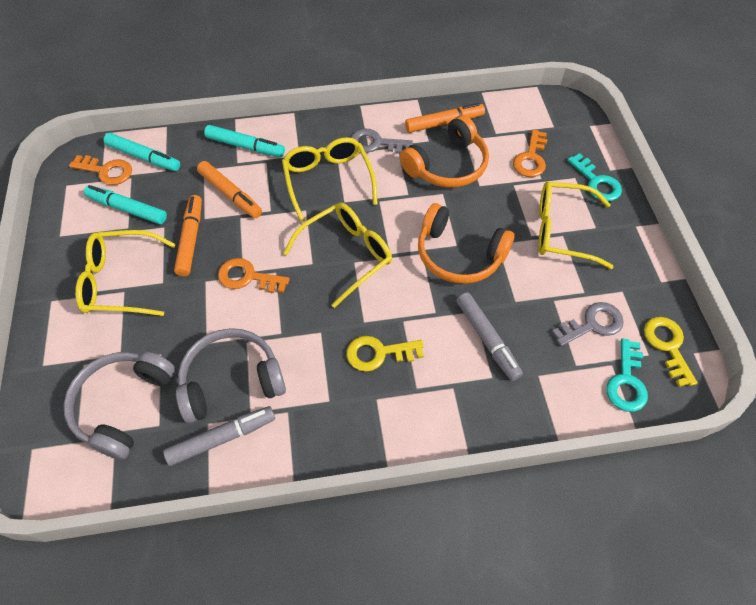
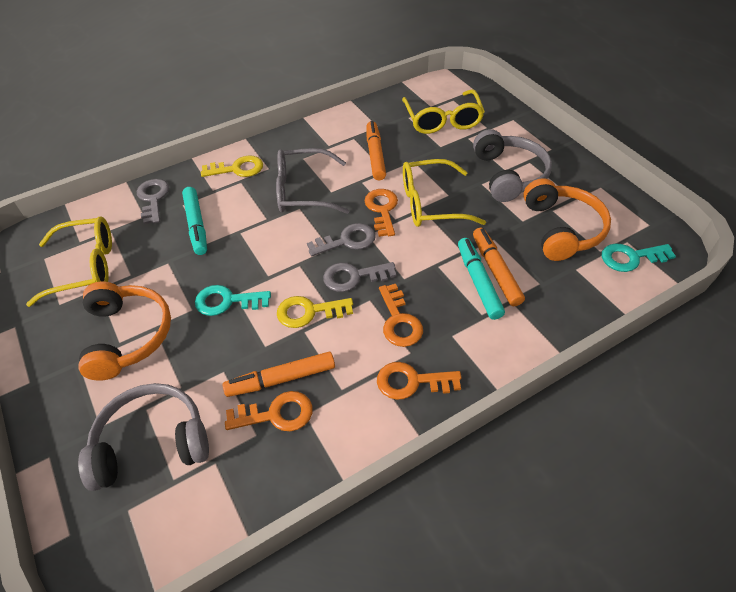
grey glasses: 0 -> 1
grey key: 2 -> 3
grey marker: 2 -> 0
orange key: 3 -> 4
turquoise marker: 3 -> 2
yellow glasses: 4 -> 3

